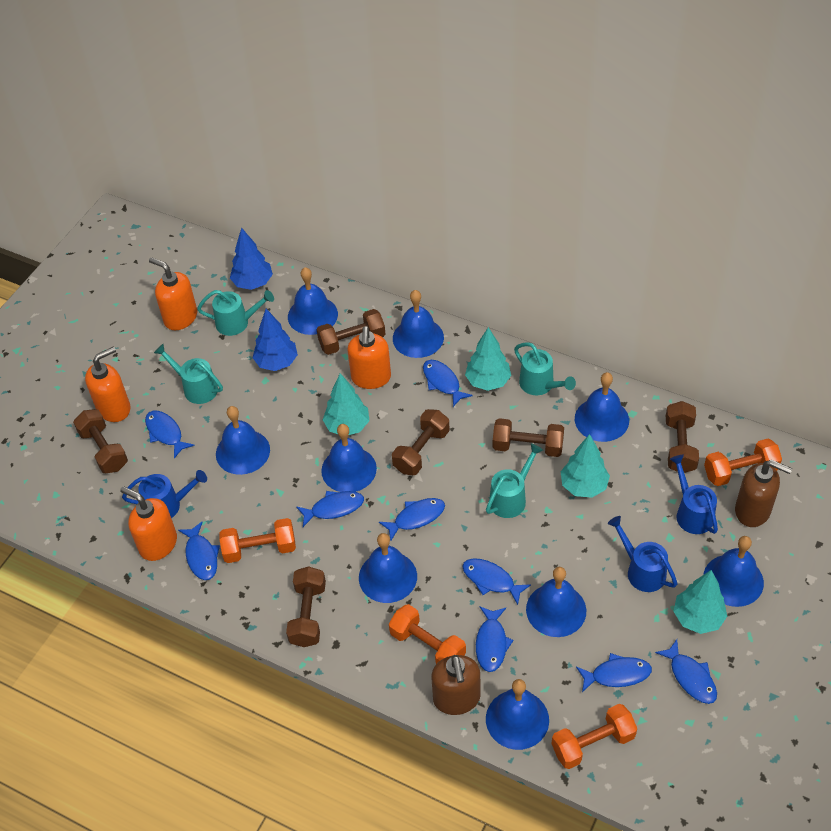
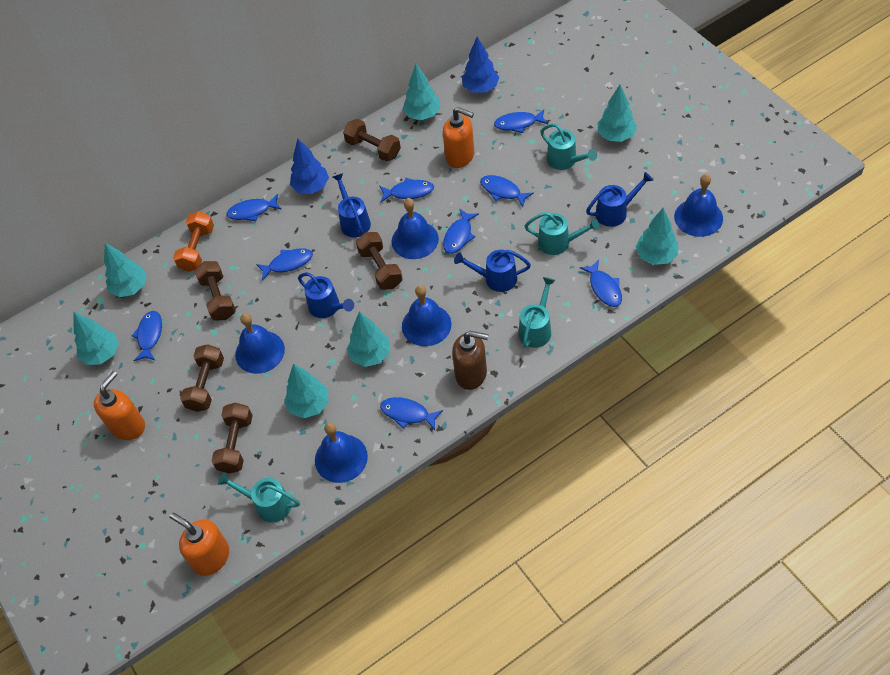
blue bell: 9 -> 5
blue watering can: 3 -> 4
brown dumbbell: 6 -> 5
brown soap dispenser: 2 -> 1
orange dumbbell: 4 -> 1
orange soap dispenser: 4 -> 3
turquoise tree: 4 -> 7

